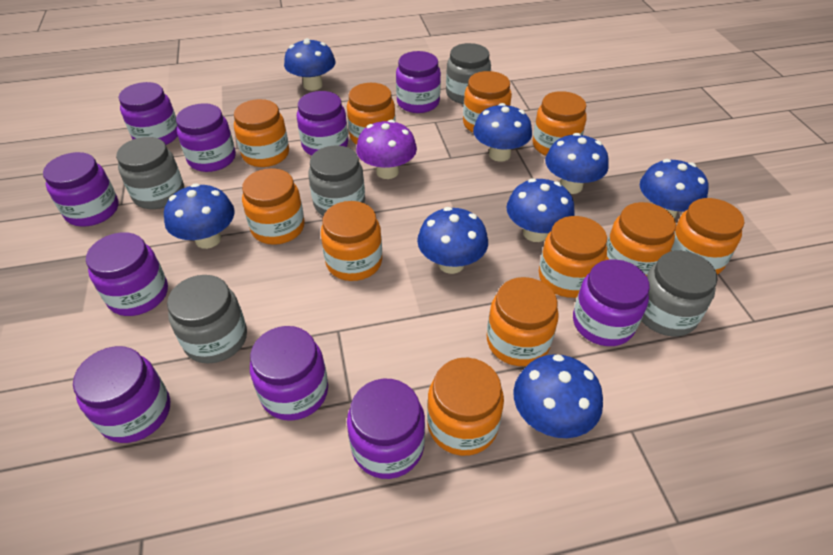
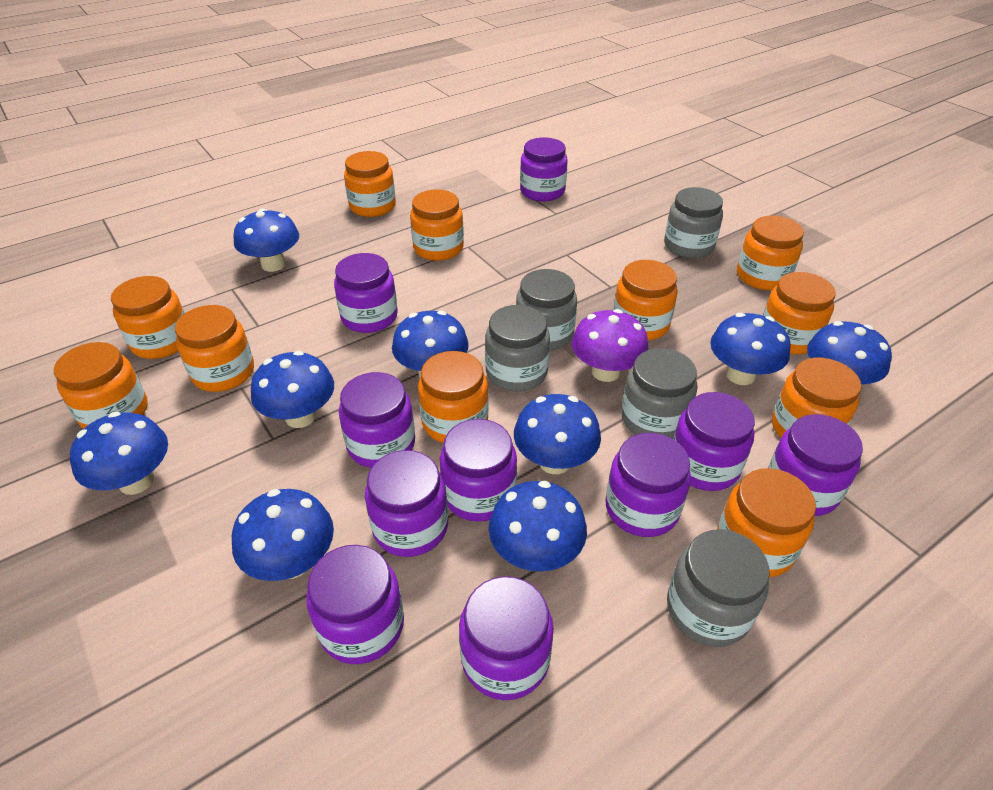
blue mushroom: 8 -> 9

